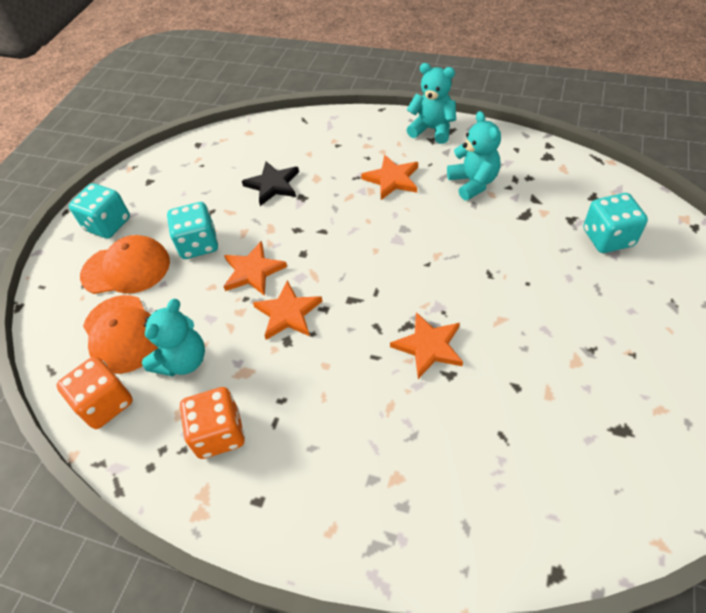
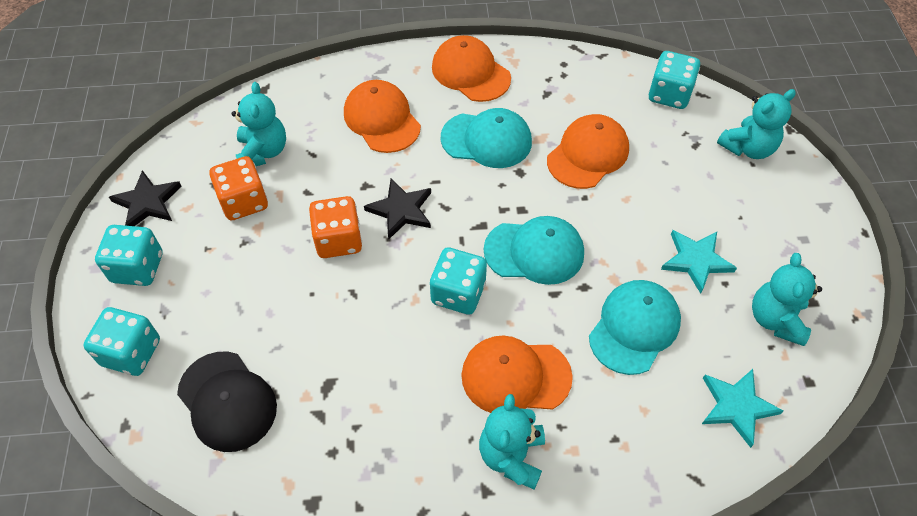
black cap: 0 -> 1
black star: 1 -> 2
orange cap: 2 -> 4
orange star: 4 -> 0
turquoise cap: 0 -> 3
turquoise dice: 3 -> 4
turquoise star: 0 -> 2
turquoise teddy bear: 3 -> 4

